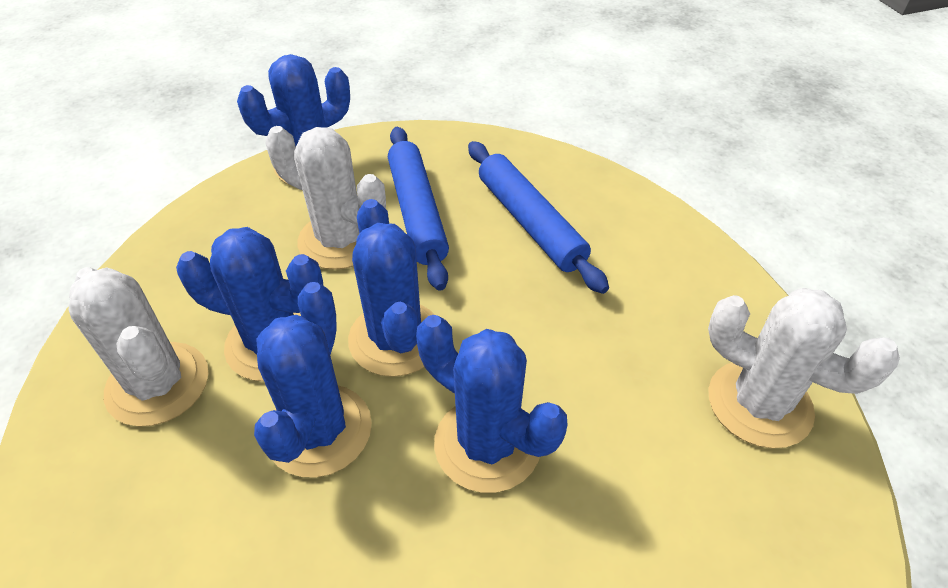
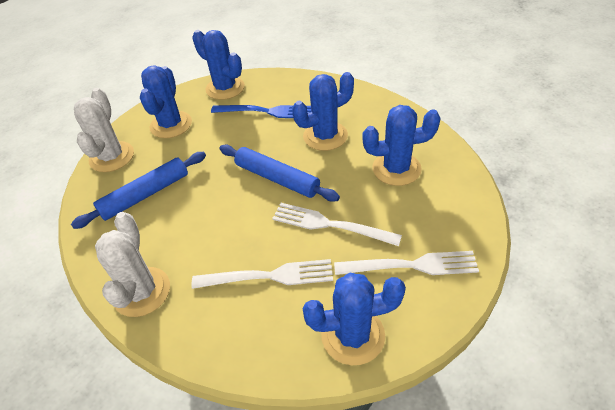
blue fork: 0 -> 1
white cactus: 3 -> 2
white fork: 0 -> 3

